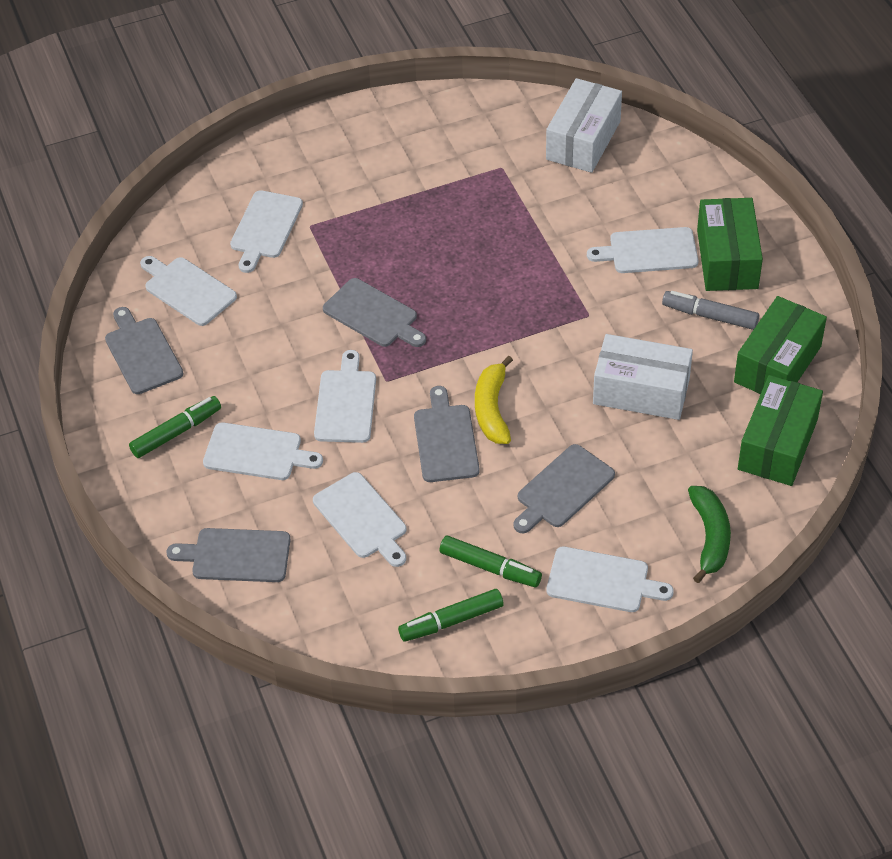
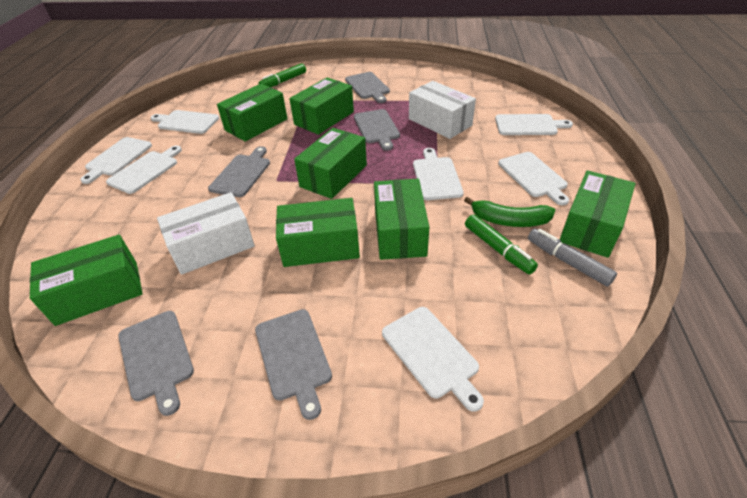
green box: 3 -> 7
green marker: 3 -> 2
yellow banana: 1 -> 0

